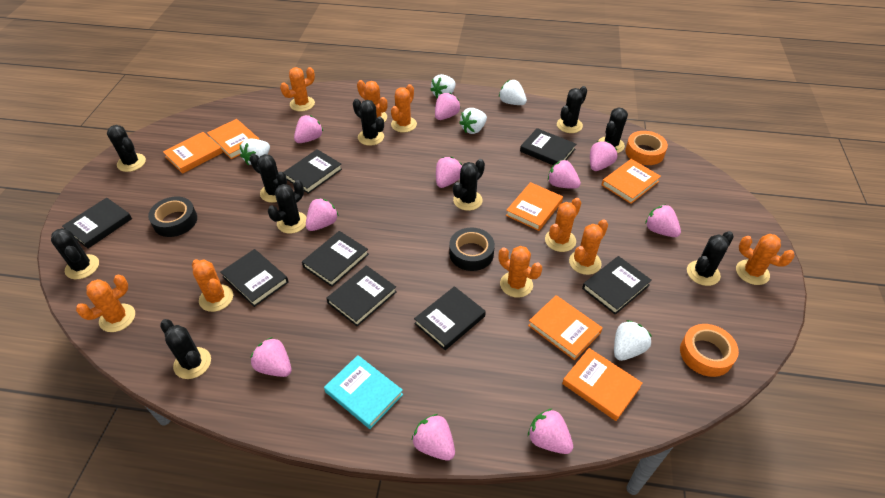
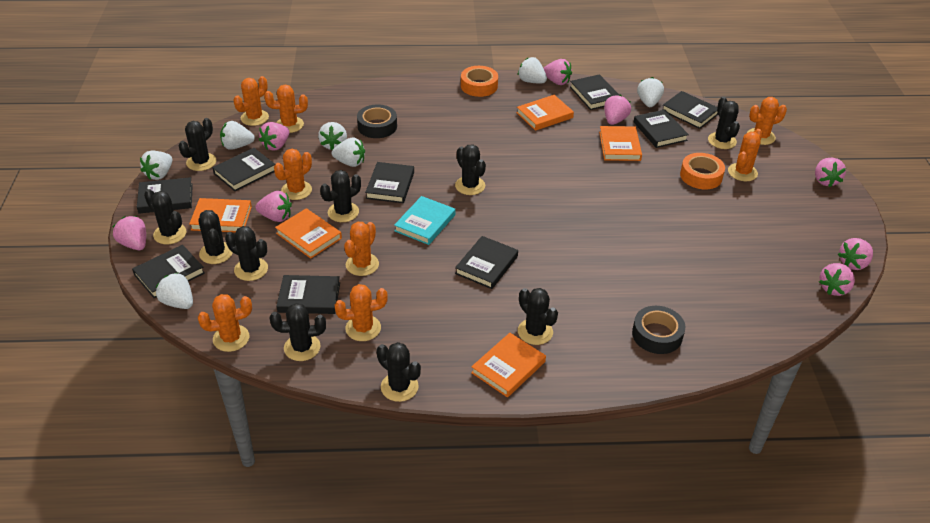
black book: 8 -> 9
orange book: 6 -> 5
orange cactus: 9 -> 8
pink strawberry: 10 -> 8
white strawberry: 5 -> 7

